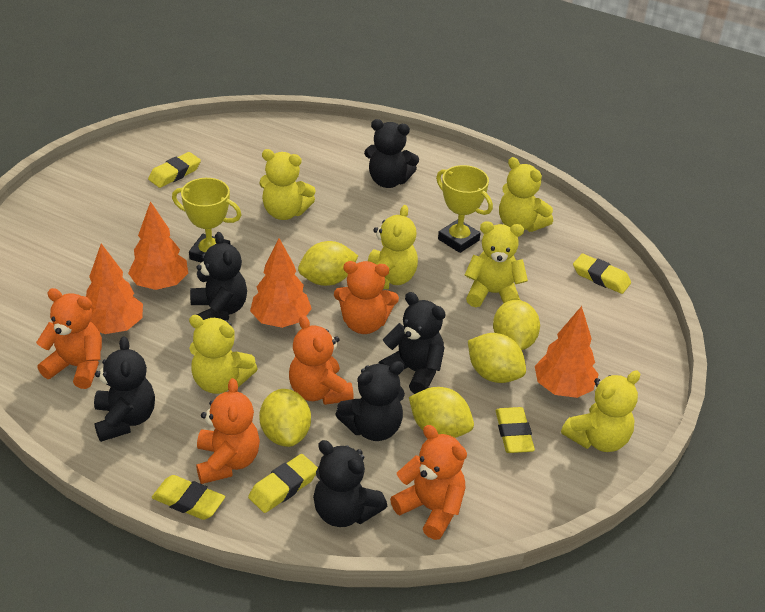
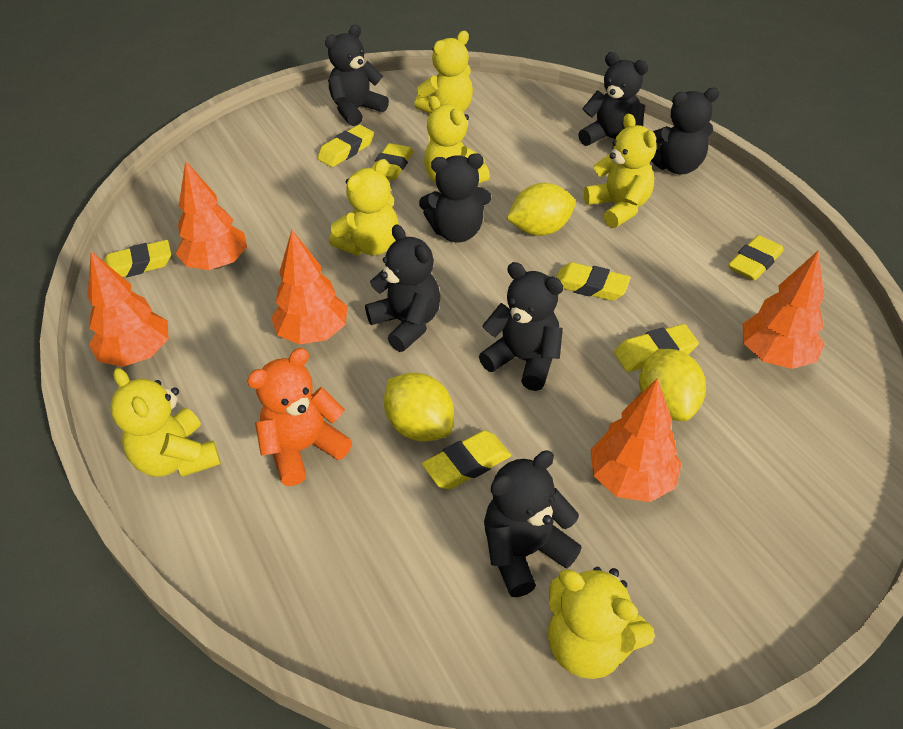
black teddy bear: 6 -> 7
orange teddy bear: 5 -> 1
orange tree: 4 -> 5
yellow eraser: 5 -> 7
yellow lemon: 5 -> 3
yellow trophy: 2 -> 0

